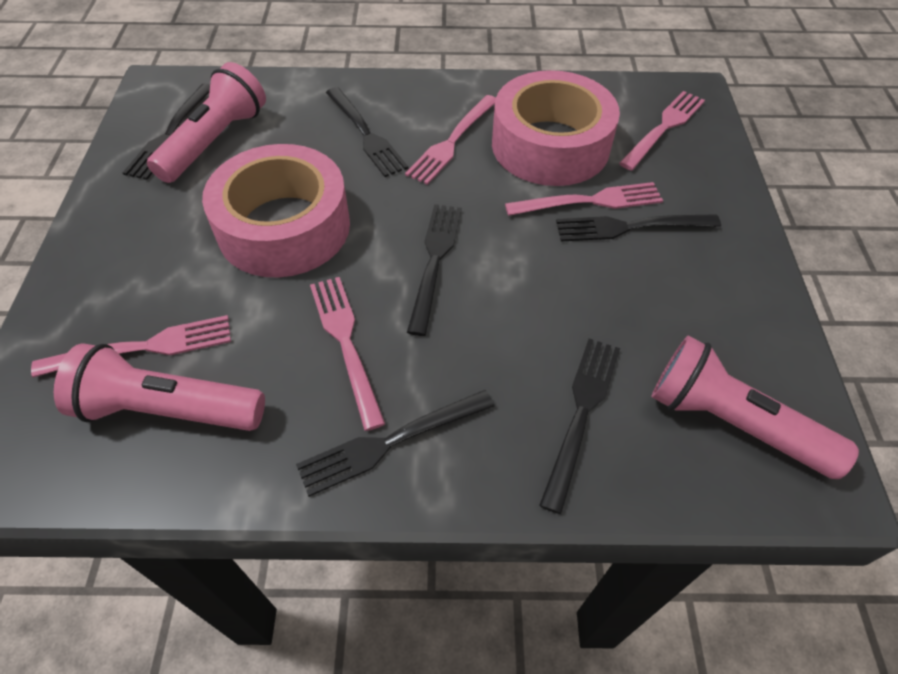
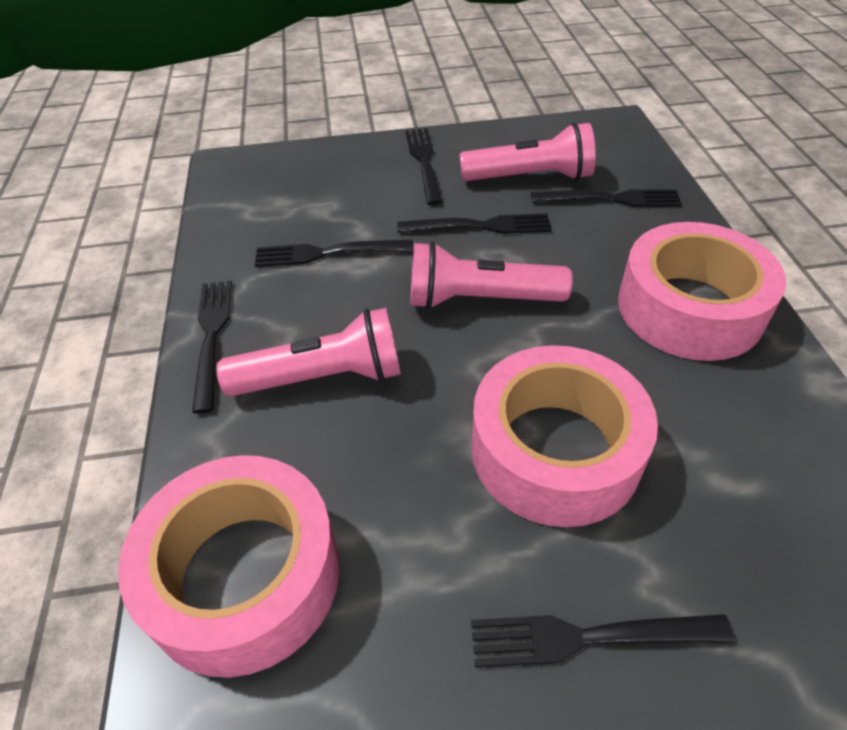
pink fork: 5 -> 0
pink tape: 2 -> 3

